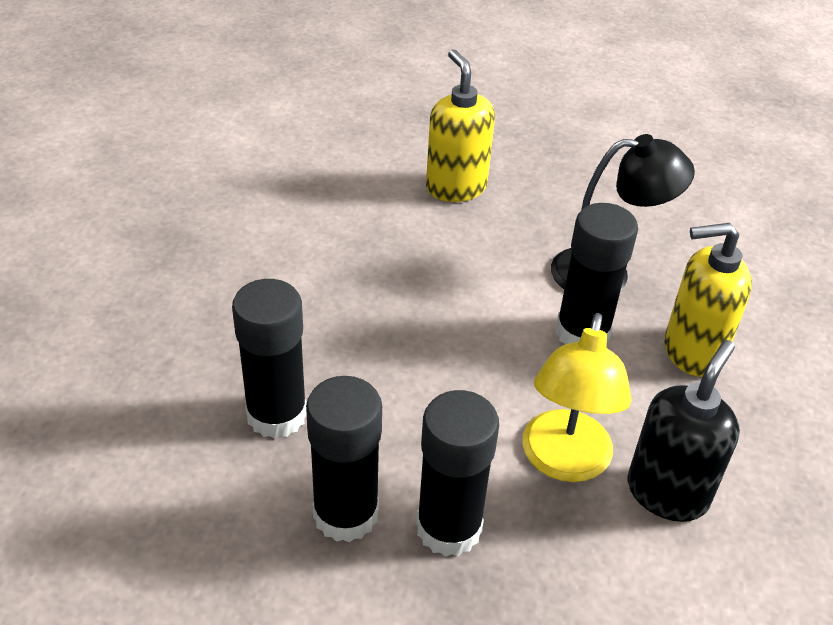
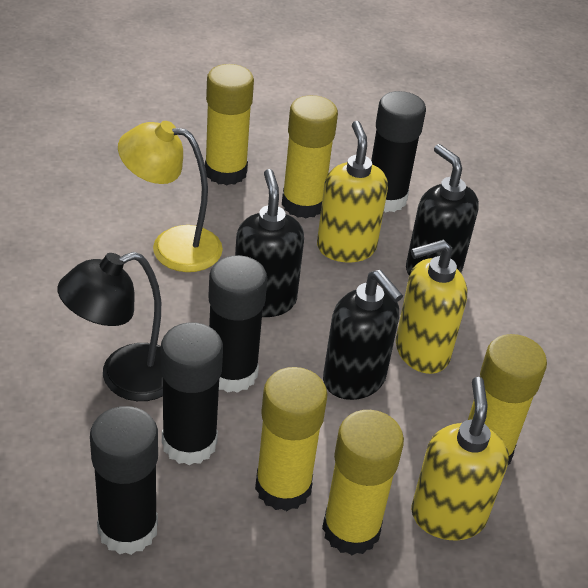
black soap dispenser: 1 -> 3
yellow glue stick: 0 -> 5
yellow soap dispenser: 2 -> 3

